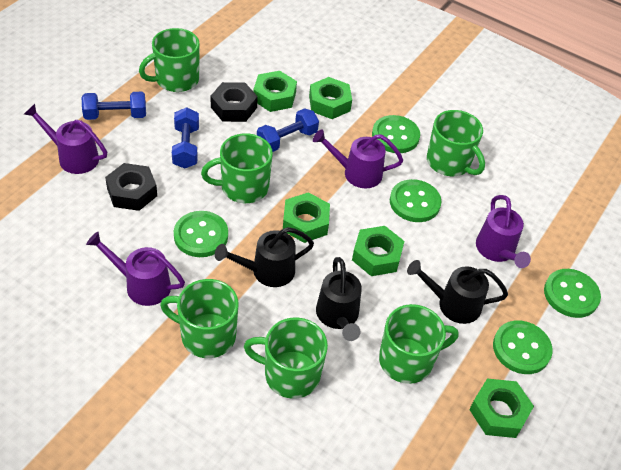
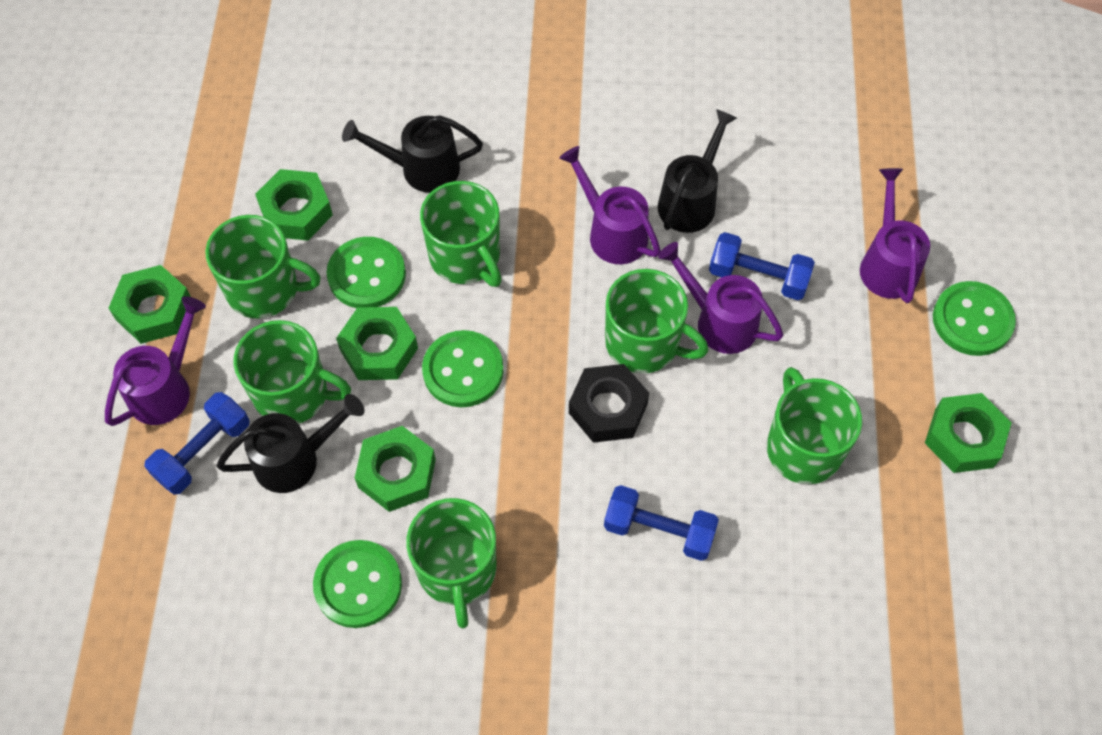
black nut: 2 -> 1
green button: 5 -> 4

